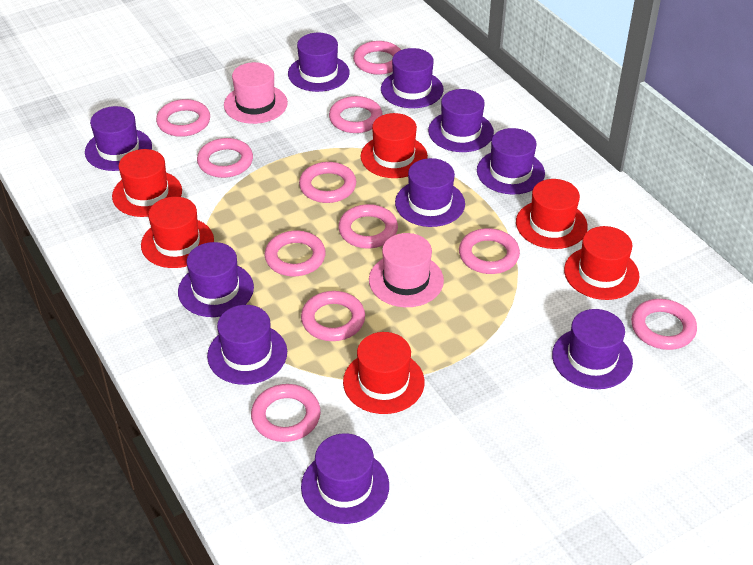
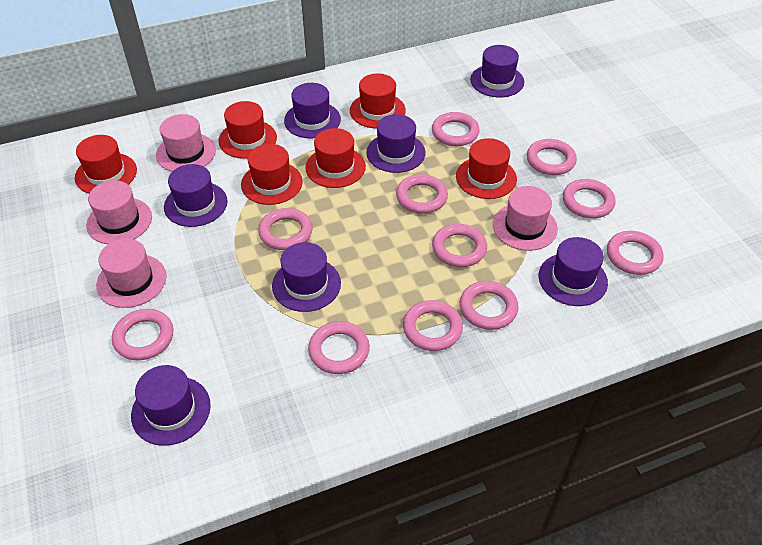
pink hat: 2 -> 4
purple hat: 10 -> 7

